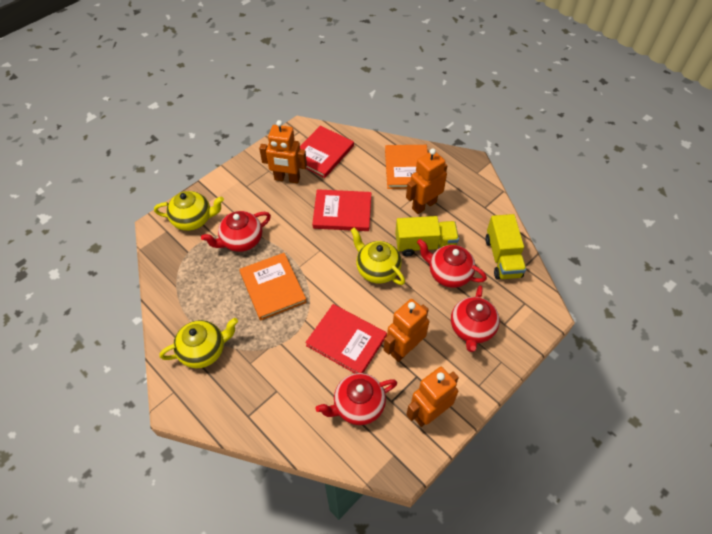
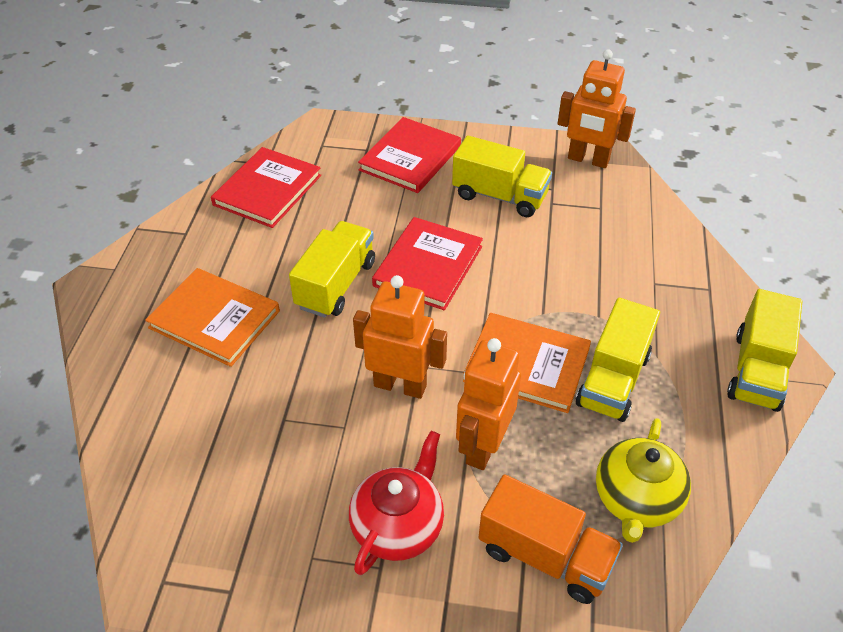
orange robot: 4 -> 3
orange truck: 0 -> 1
red teapot: 4 -> 1
yellow teapot: 3 -> 1
yellow truck: 2 -> 4

